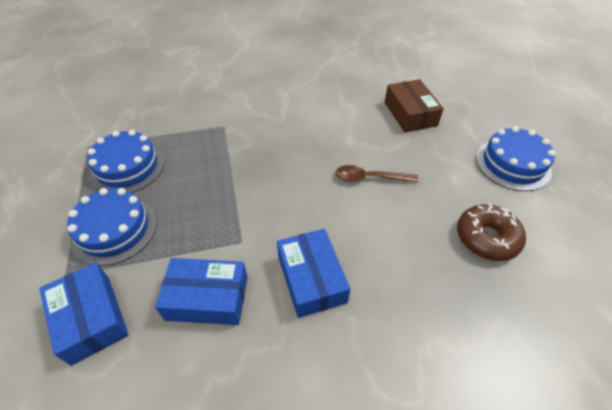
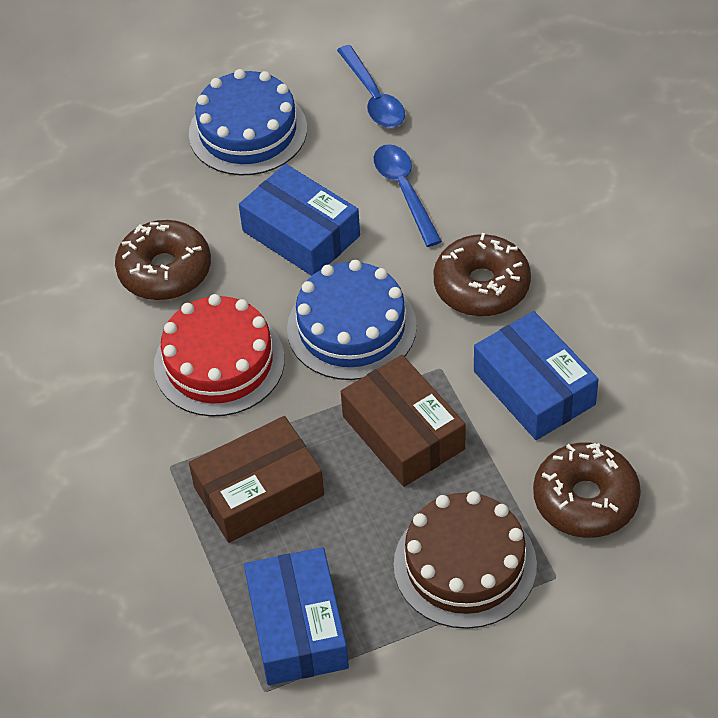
blue cake: 3 -> 2
blue spoon: 0 -> 2
brown box: 1 -> 2
brown cake: 0 -> 1
brown donut: 1 -> 3
brown spoon: 1 -> 0
red cake: 0 -> 1

